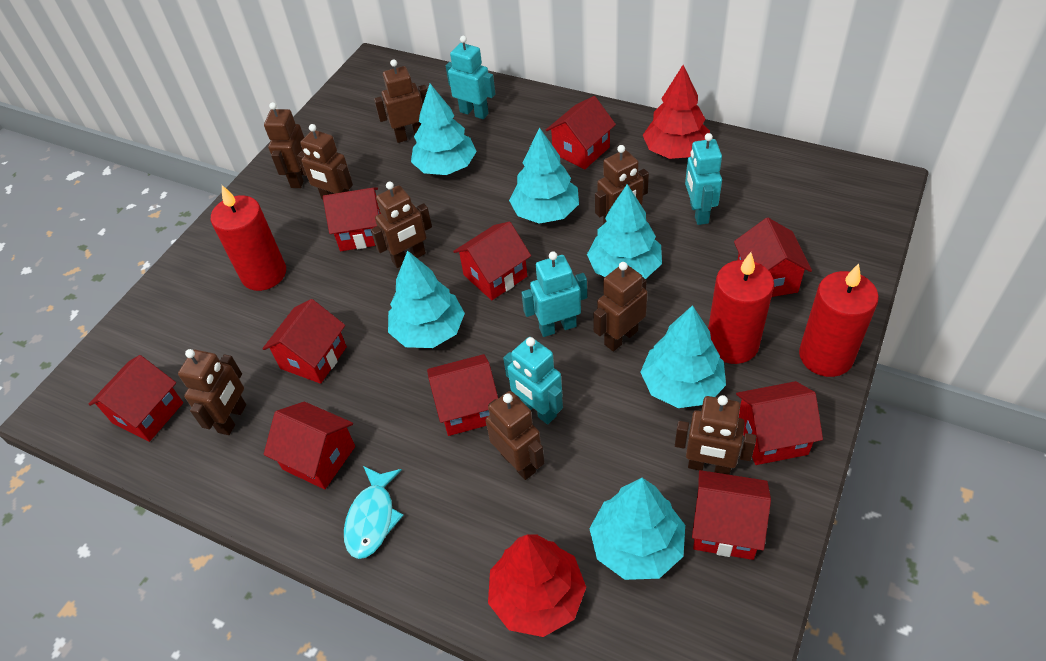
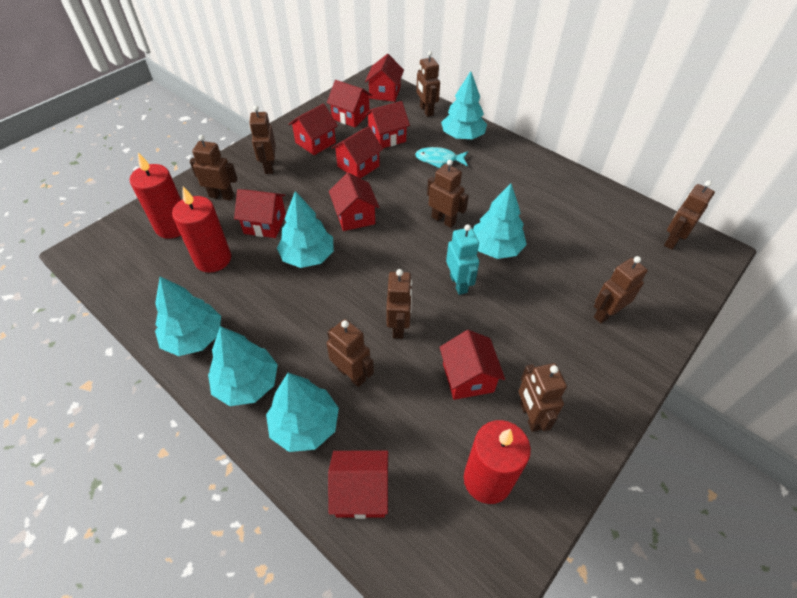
red house: 10 -> 9
red tree: 2 -> 0
turquoise robot: 4 -> 1

